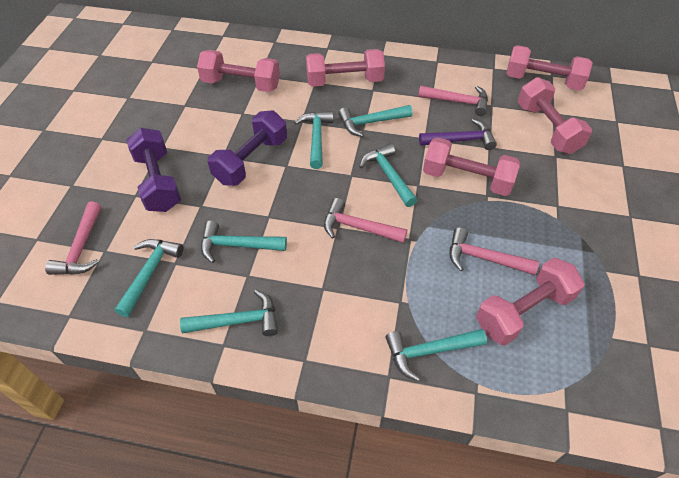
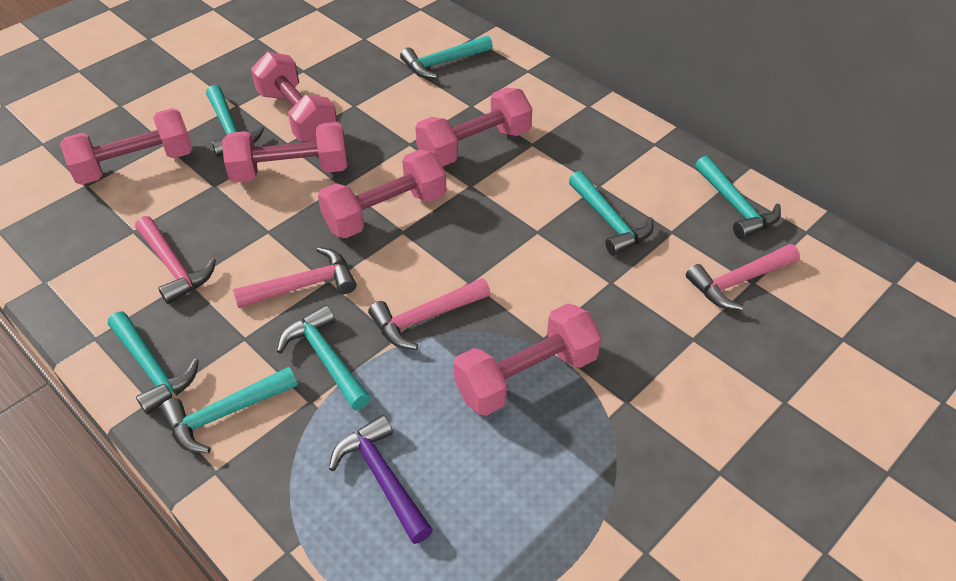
purple dumbbell: 2 -> 0

